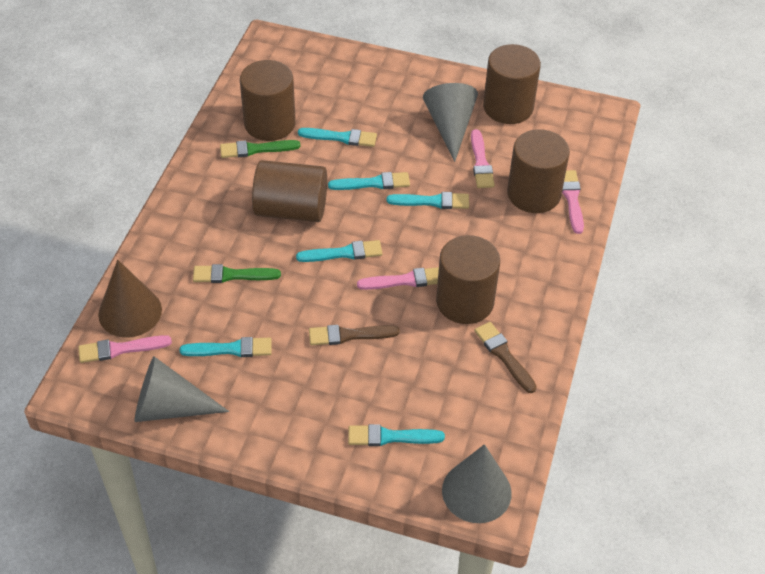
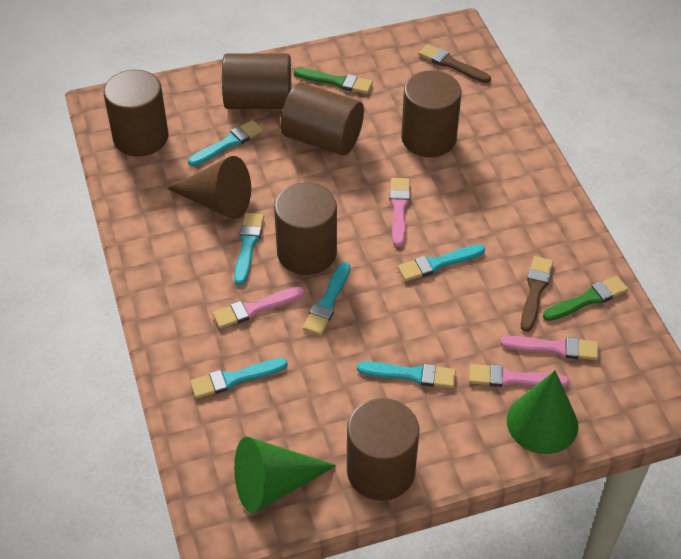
brown cylinder: 5 -> 6
green cone: 0 -> 2
grey cone: 3 -> 0

